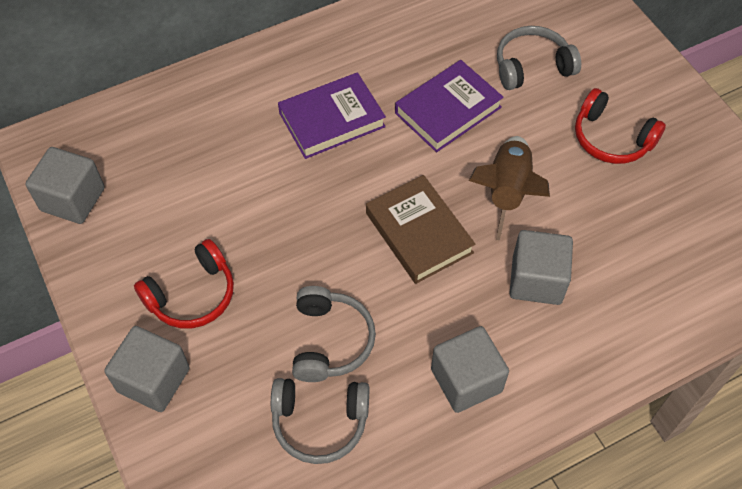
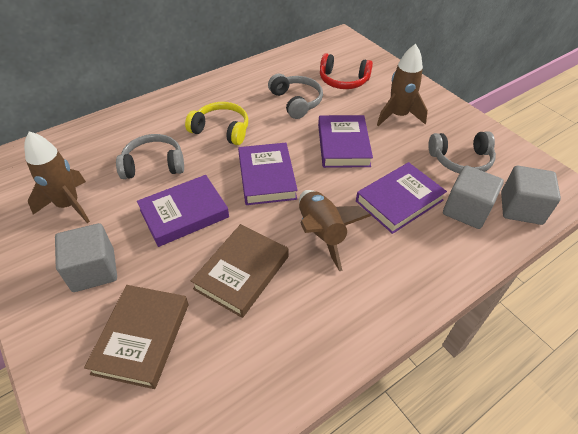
brown book: 1 -> 2
brown rocket: 1 -> 3
grey cube: 4 -> 3
purple book: 2 -> 4
red headphones: 2 -> 1
yellow headphones: 0 -> 1

